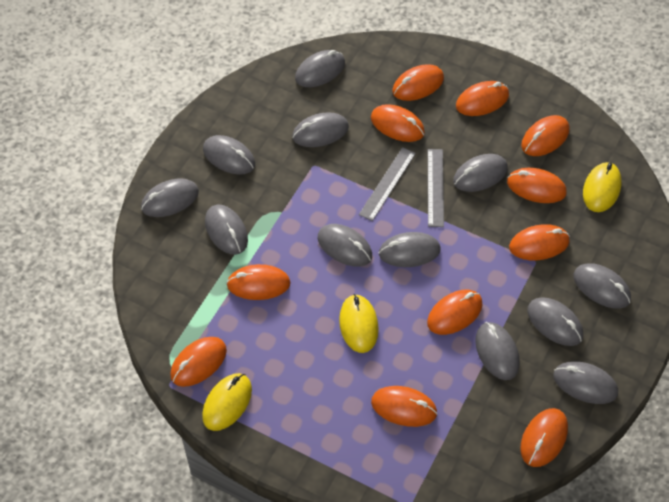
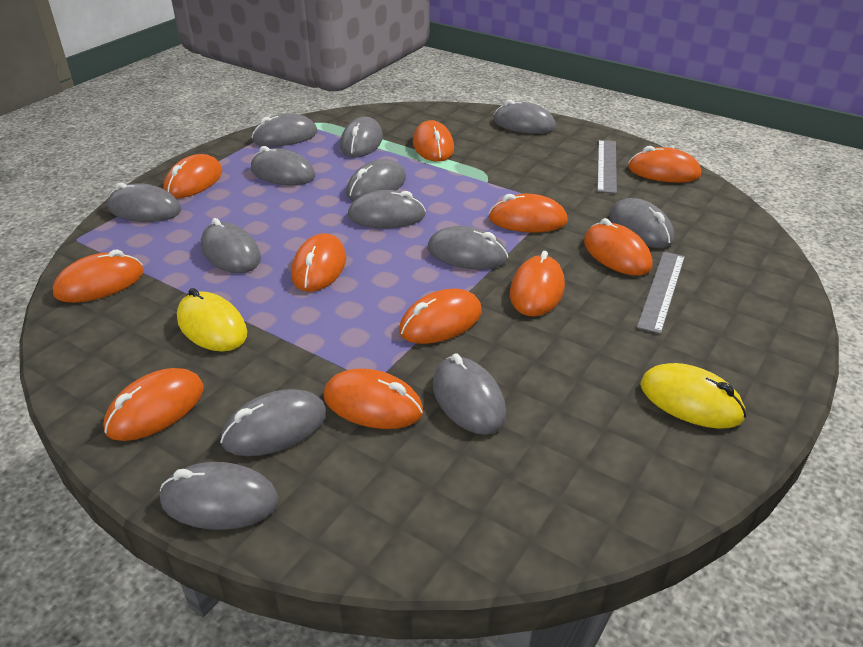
grey mouse: 12 -> 13
yellow mouse: 3 -> 2

